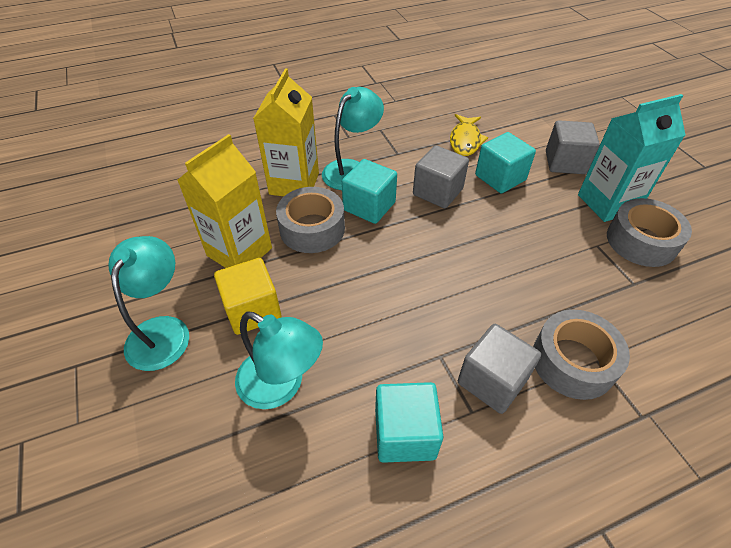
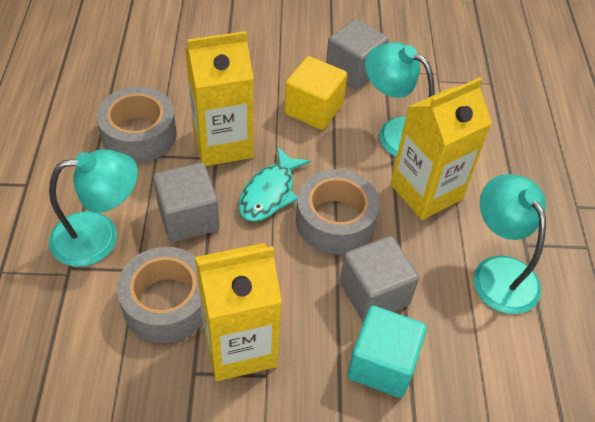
turquoise carton: 1 -> 0
turquoise cube: 3 -> 1
turquoise fish: 0 -> 1
yellow carton: 2 -> 3
yellow fish: 1 -> 0

